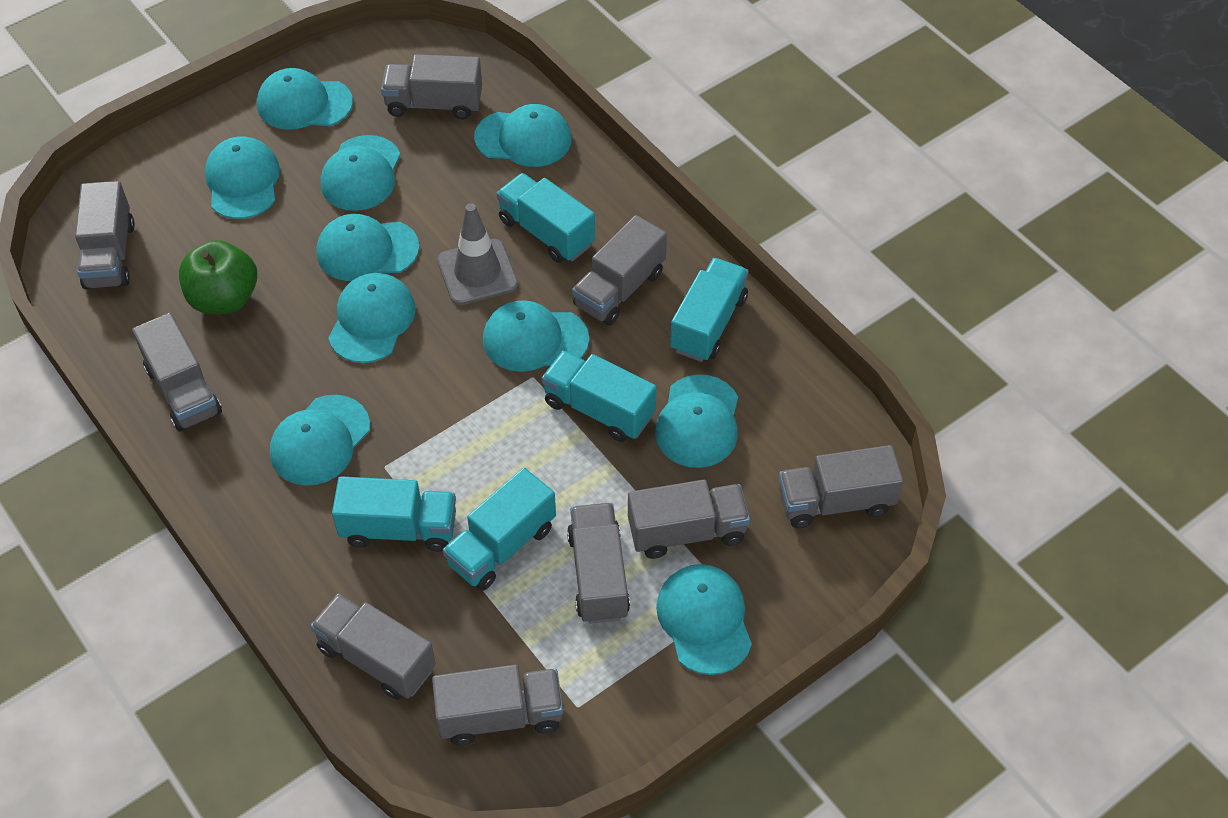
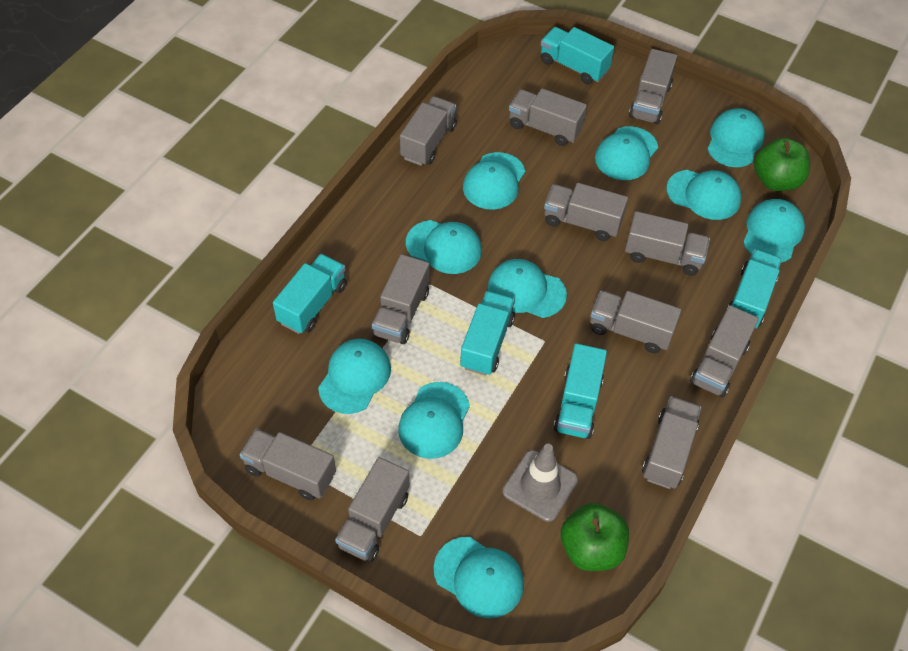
green apple: 1 -> 2
grey truck: 9 -> 11

